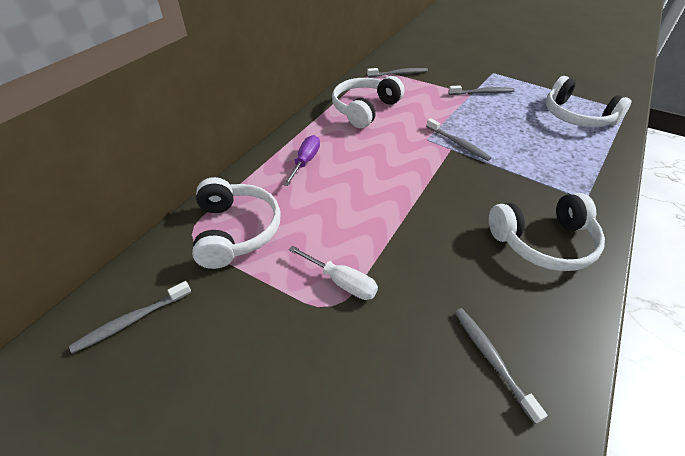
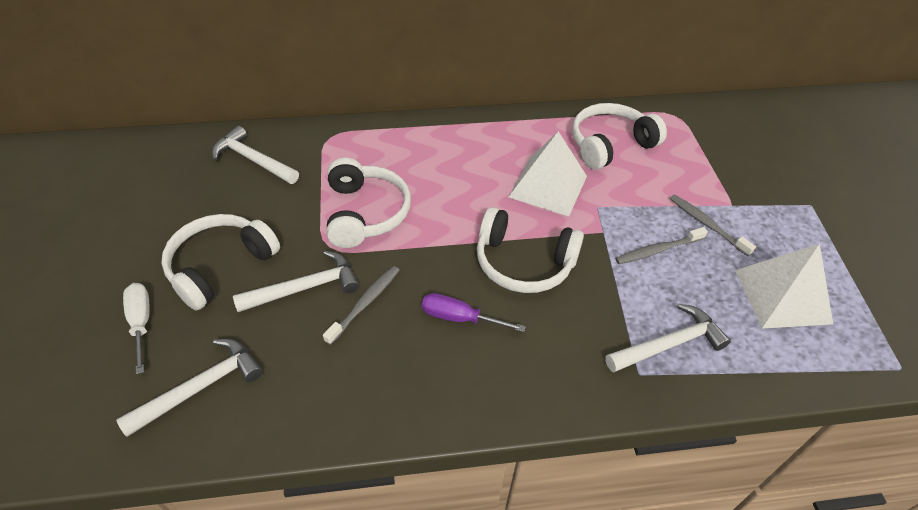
grey toothbrush: 5 -> 3
white hammer: 0 -> 4
white pyramid: 0 -> 2

